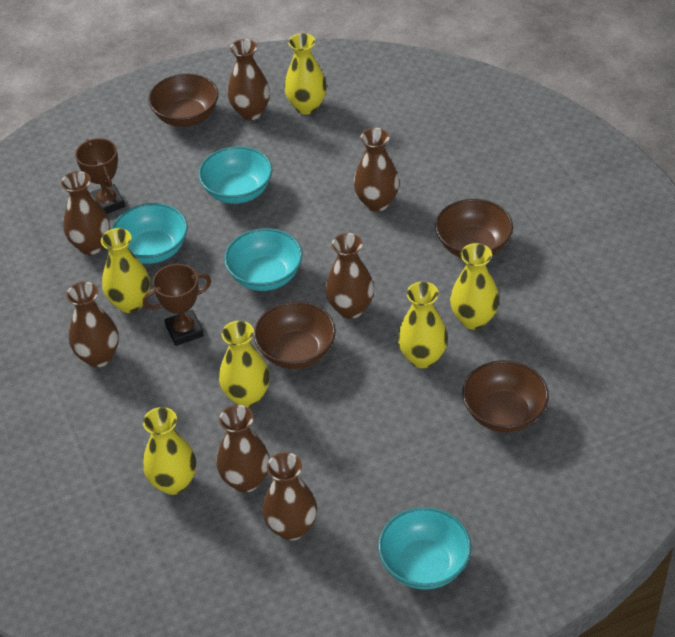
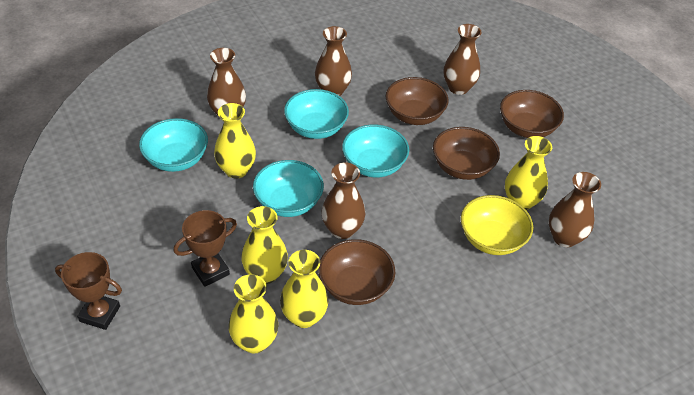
brown vase: 7 -> 5
yellow bowl: 0 -> 1
yellow vase: 6 -> 5

